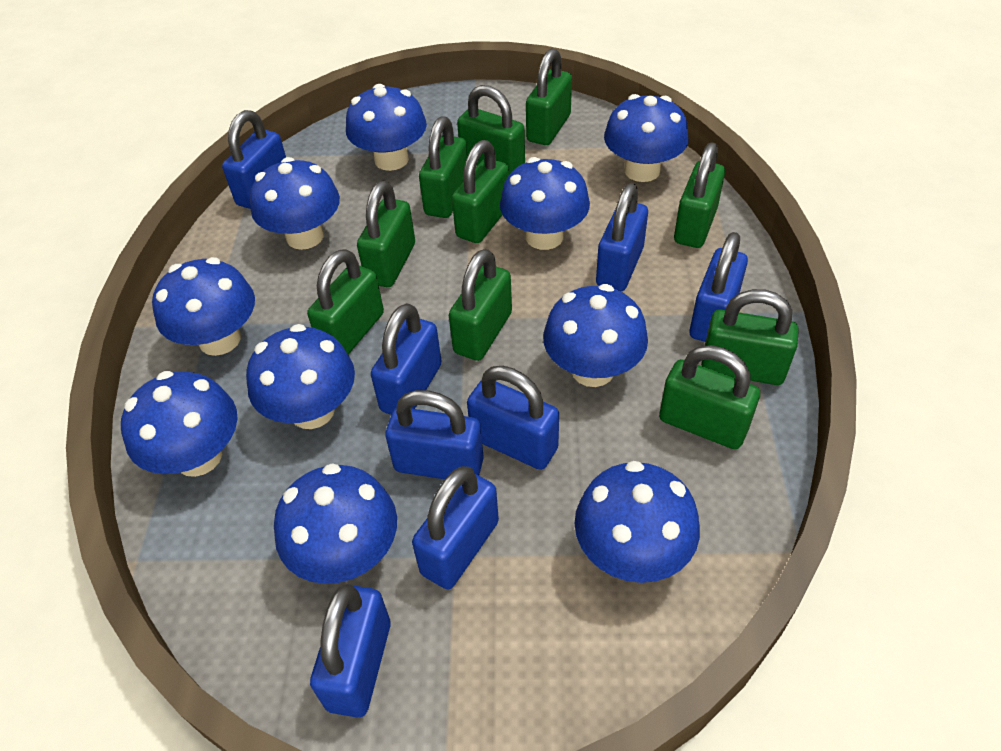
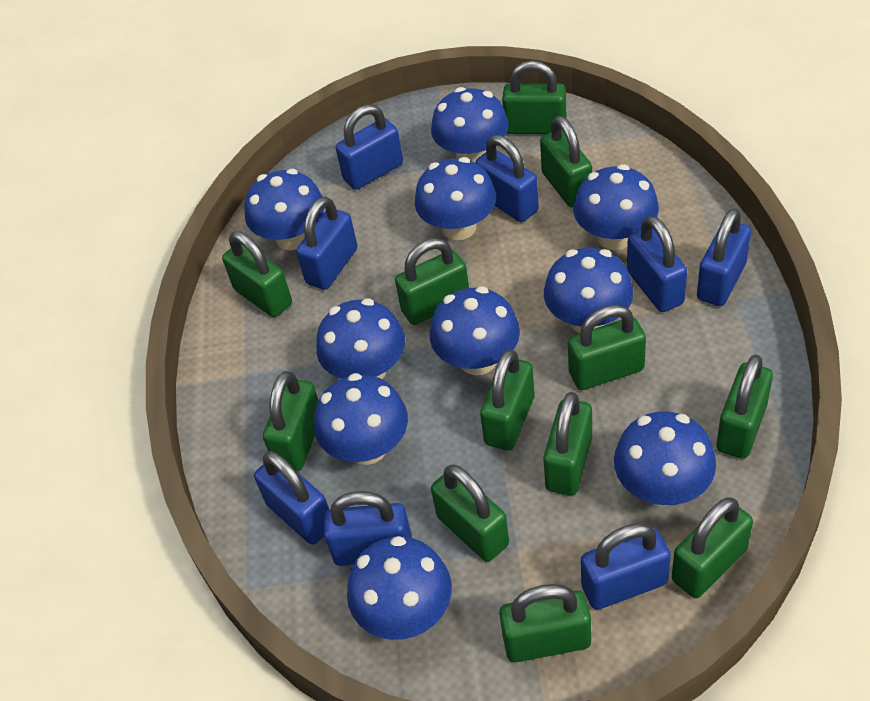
green padlock: 10 -> 12

